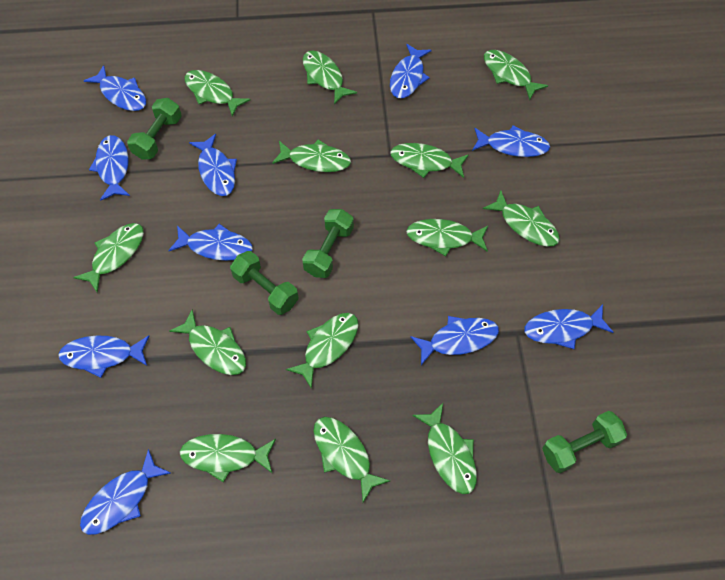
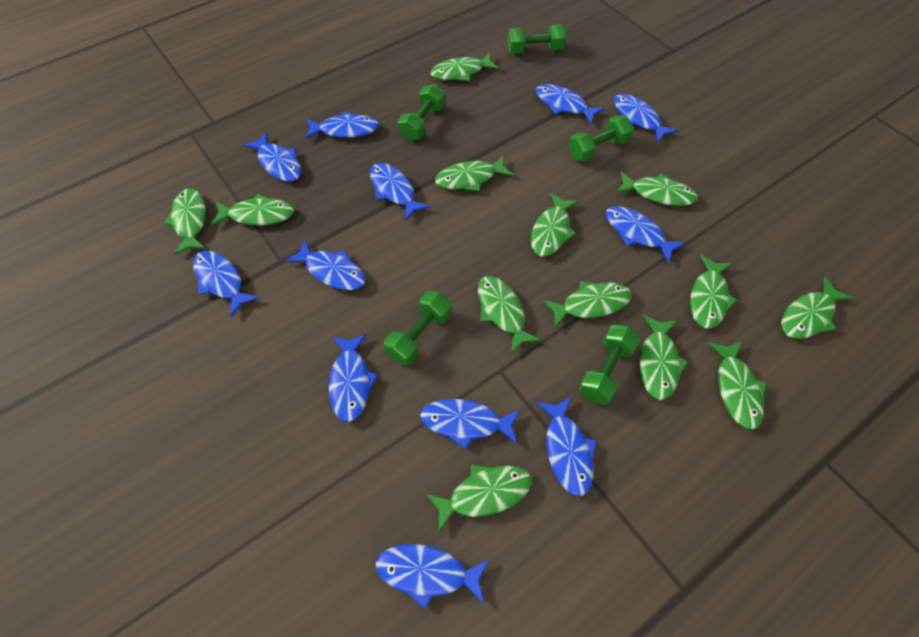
blue fish: 10 -> 12
green dumbbell: 4 -> 5

